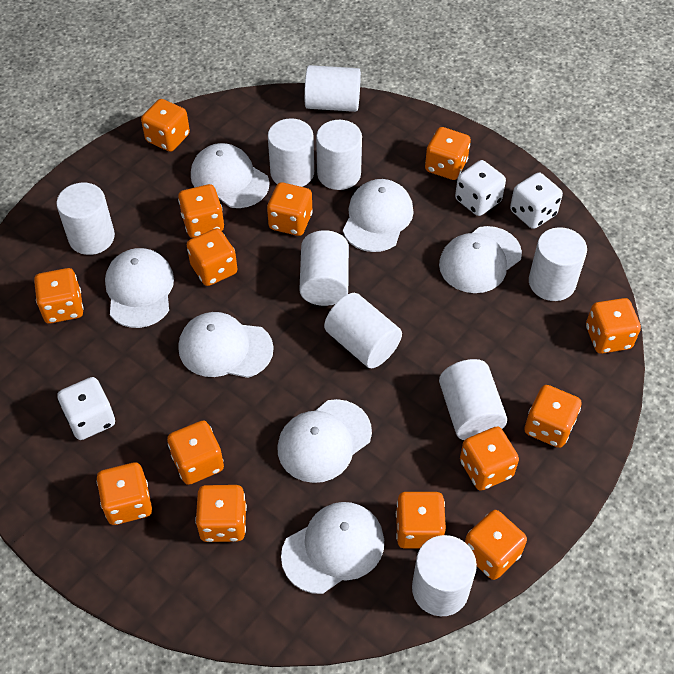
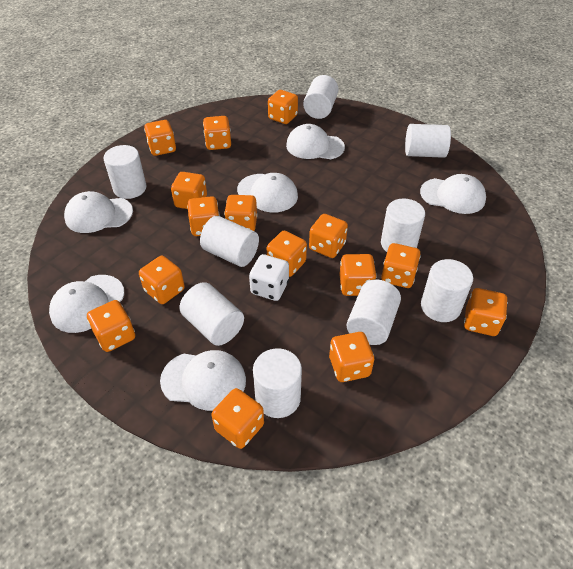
orange dice: 14 -> 15
white cap: 7 -> 6
white dice: 3 -> 1

